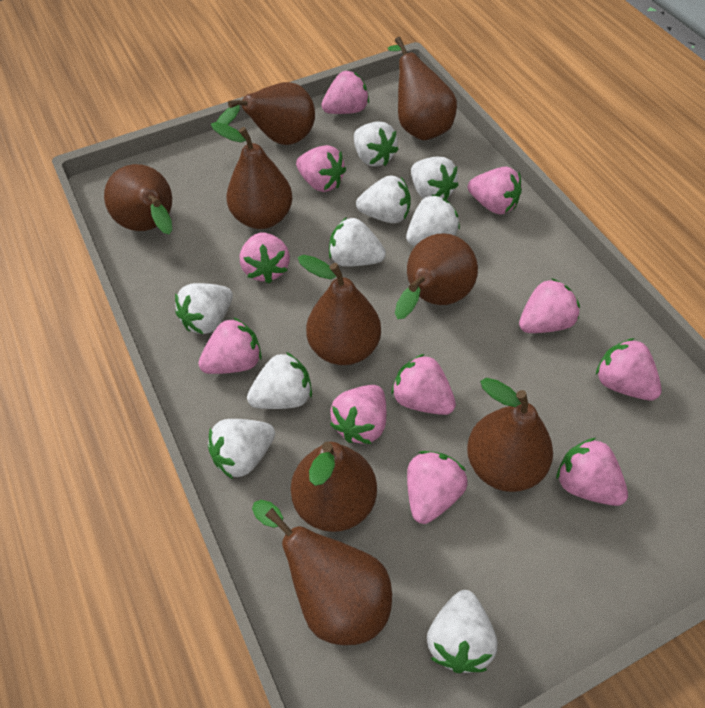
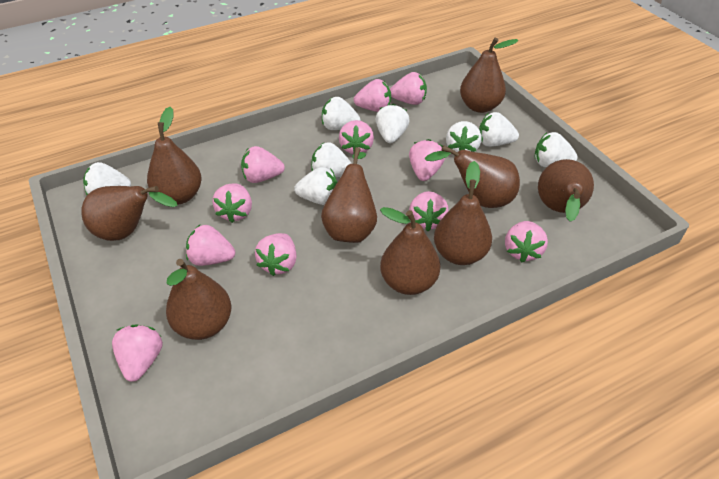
white strawberry: 9 -> 8

